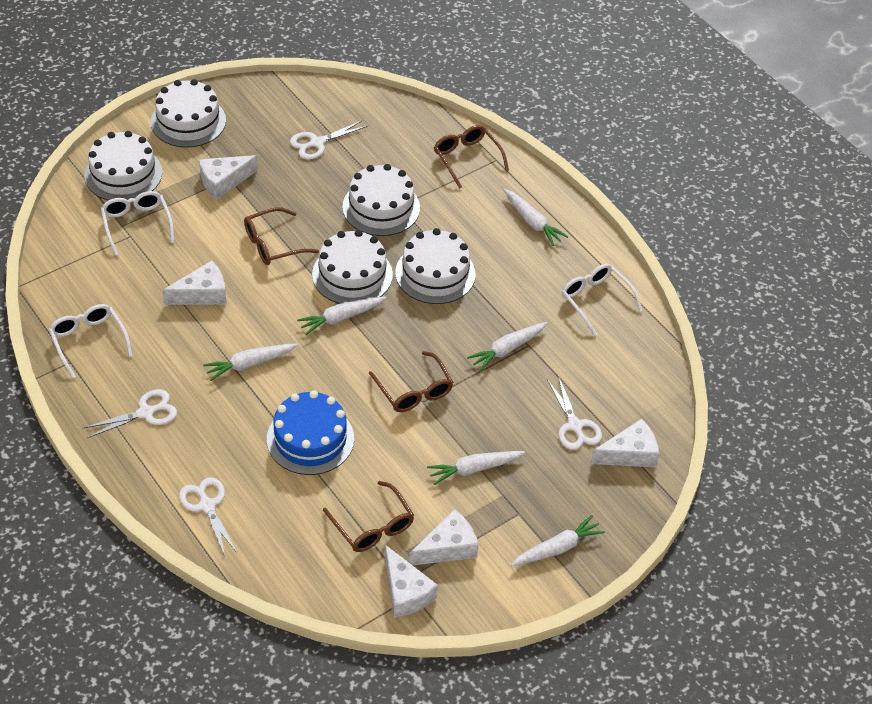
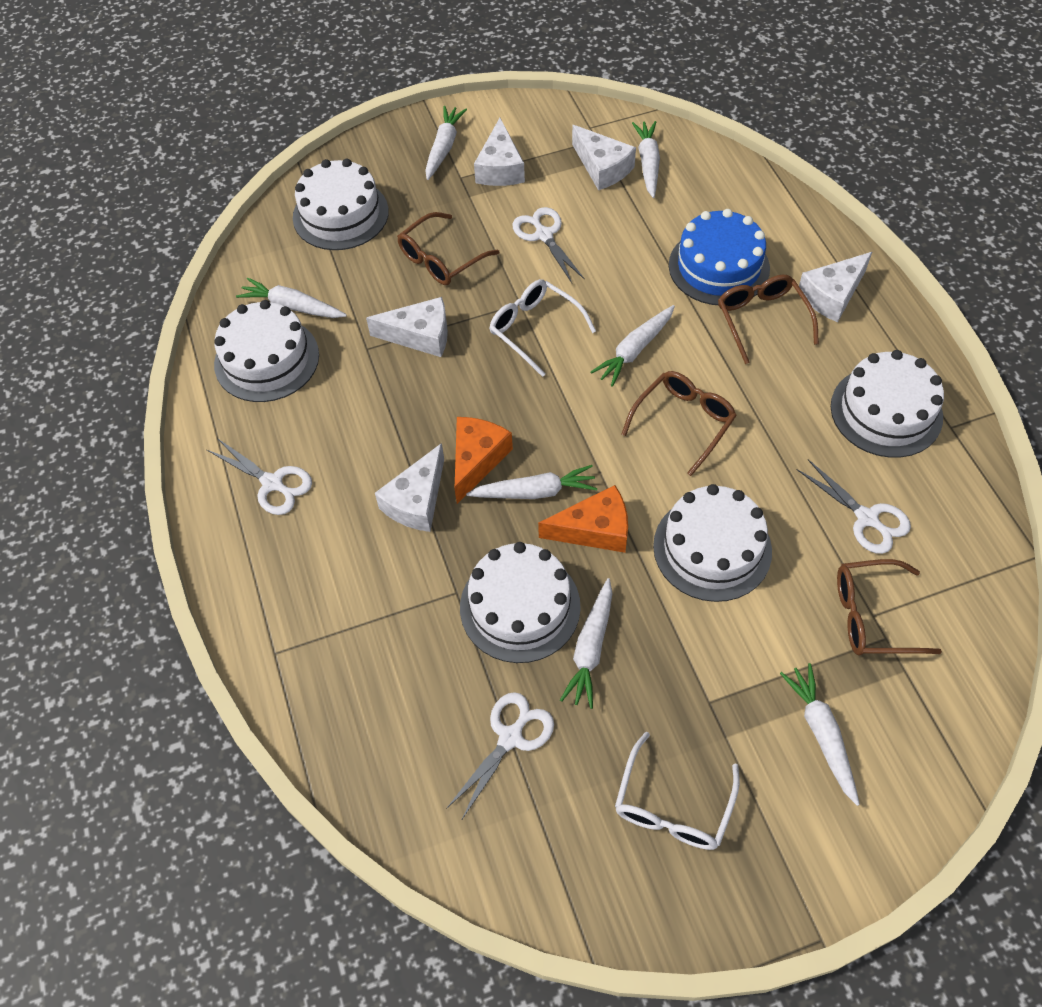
orange cheese: 0 -> 2
white carrot: 6 -> 7
white glasses: 3 -> 2

